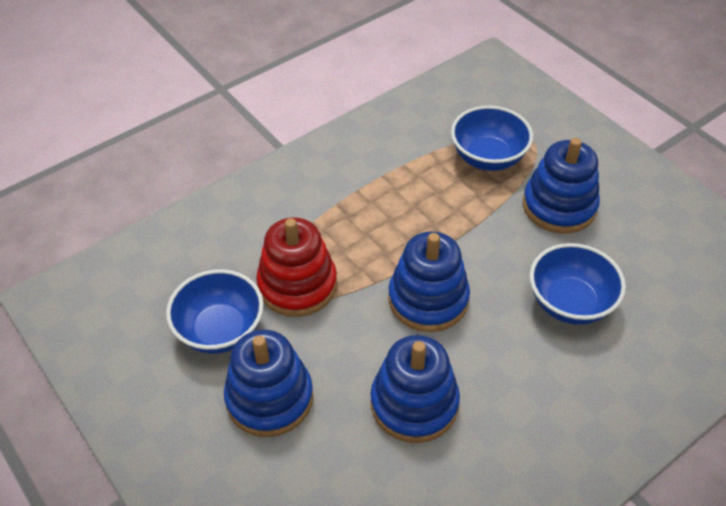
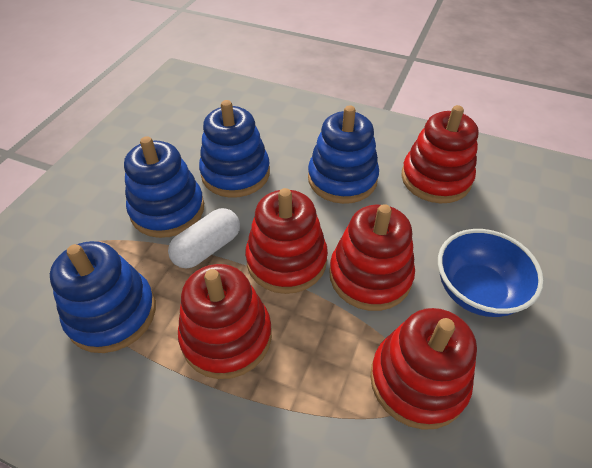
blue bowl: 3 -> 1
red stacking toy: 1 -> 5
white capsule: 0 -> 1

